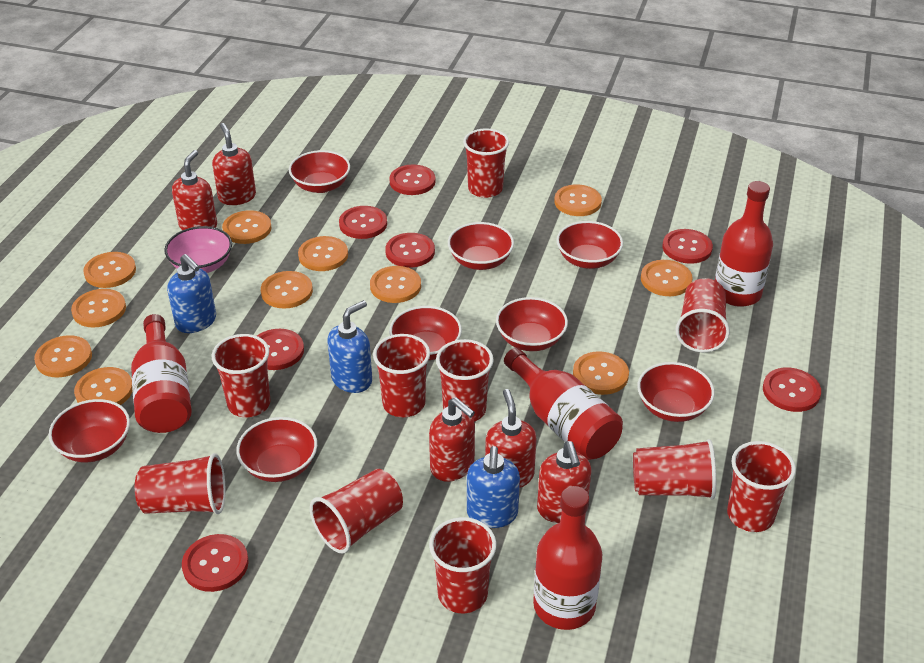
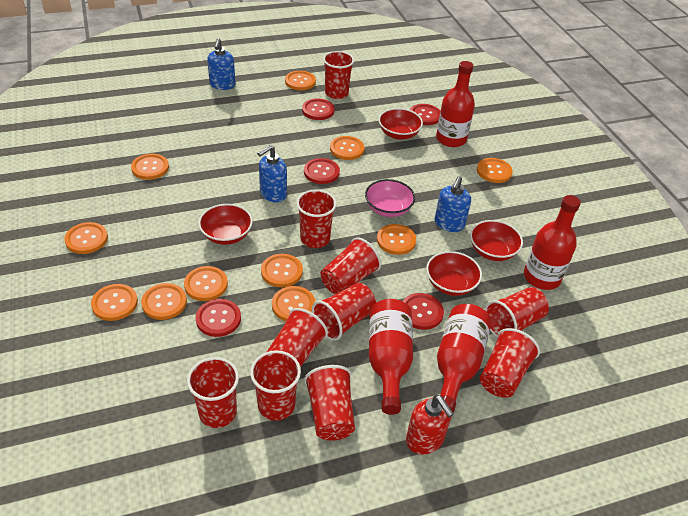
red bowl: 8 -> 4
red button: 7 -> 5
red soap dispenser: 5 -> 1

